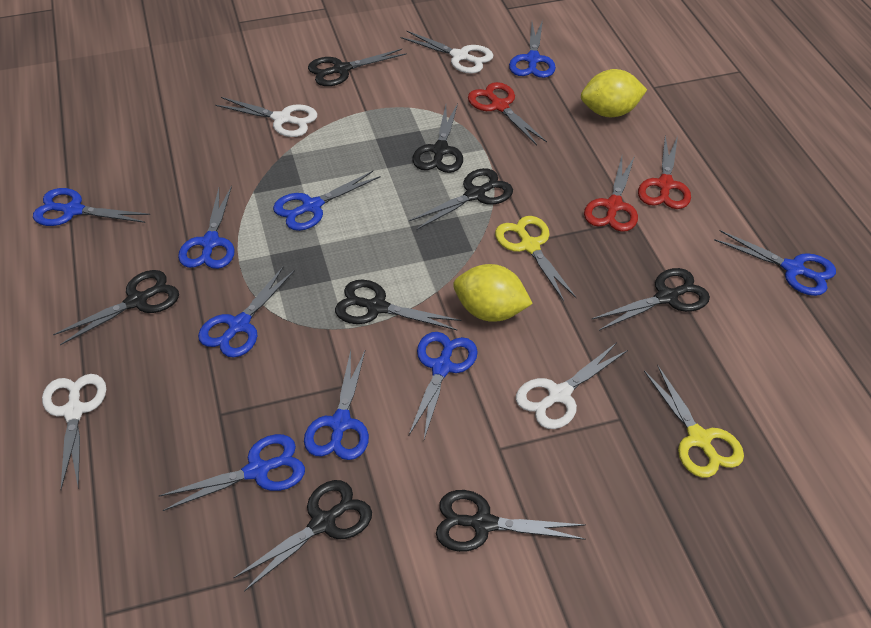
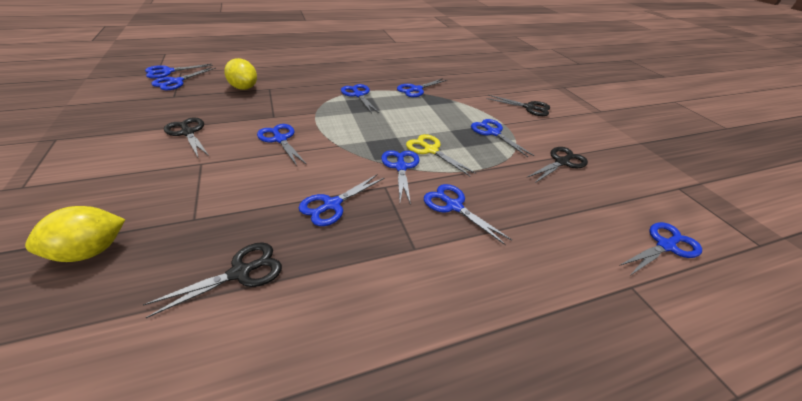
black scissors: 8 -> 4
blue scissors: 9 -> 10
red scissors: 3 -> 0
white scissors: 4 -> 0
yellow scissors: 2 -> 1

